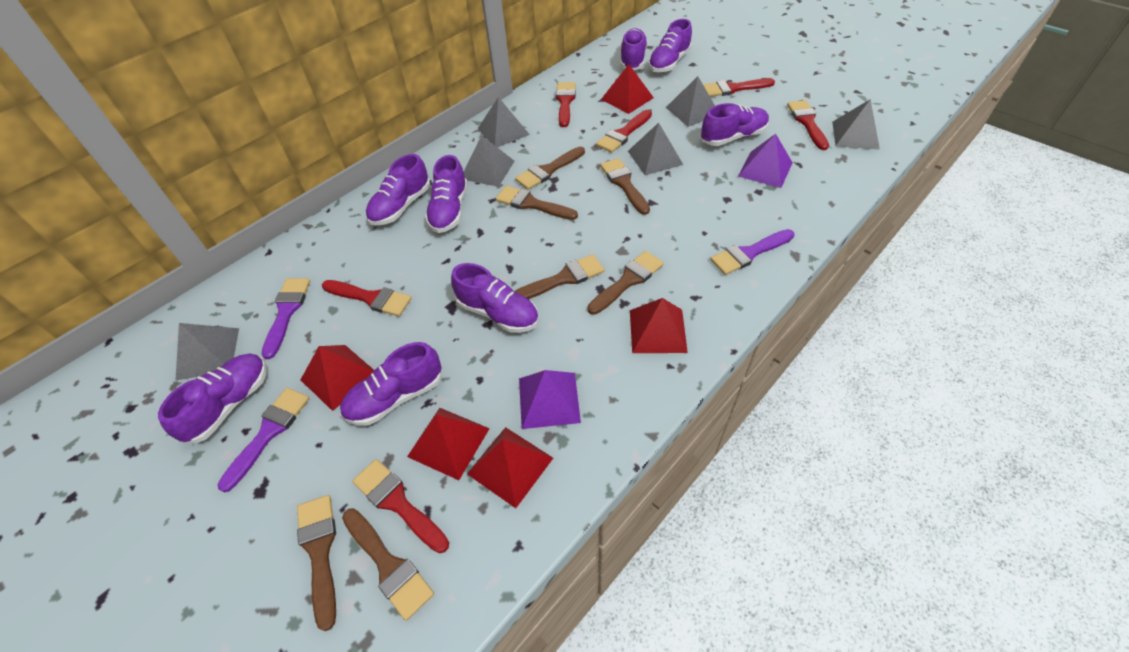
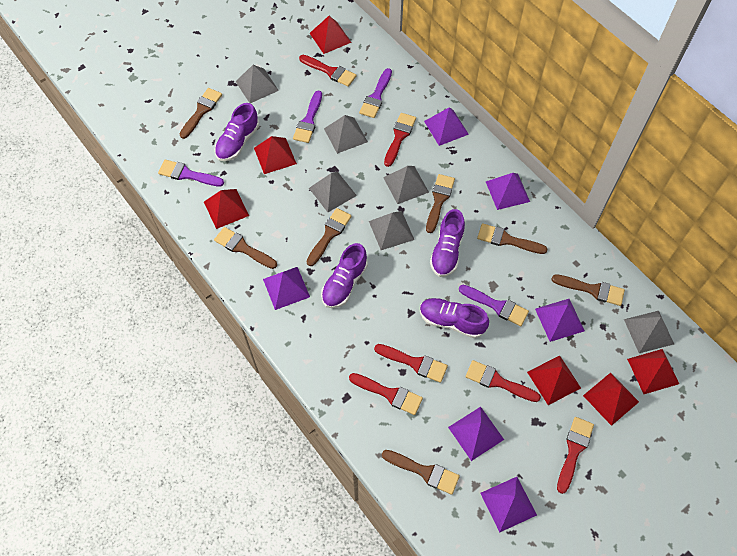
purple brush: 3 -> 4
purple pyramid: 2 -> 6
purple shoe: 8 -> 4
red pyramid: 5 -> 6

